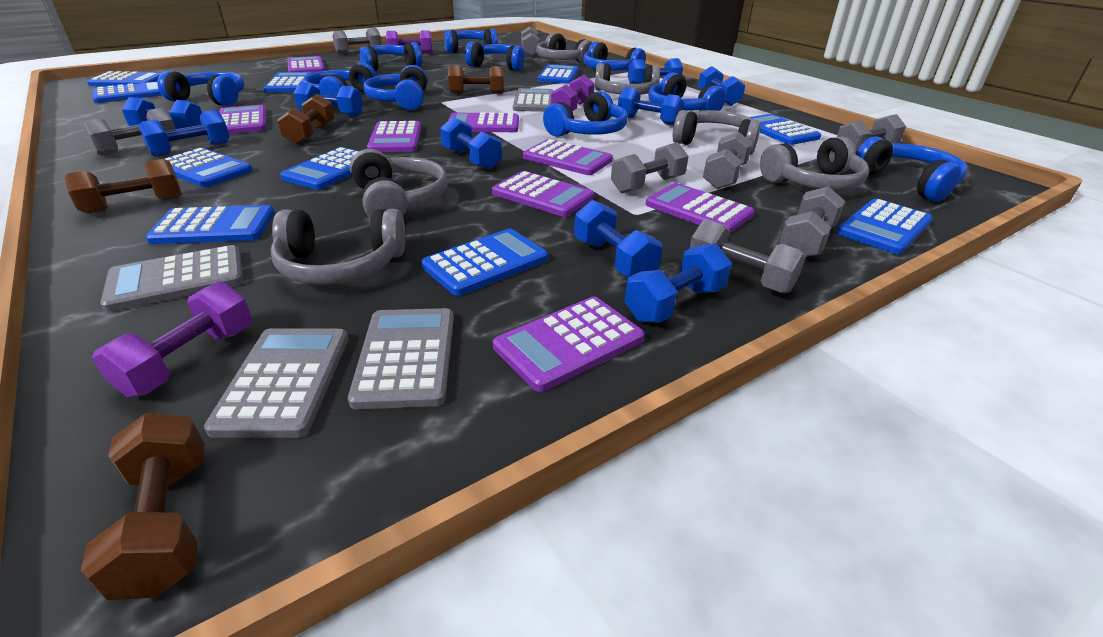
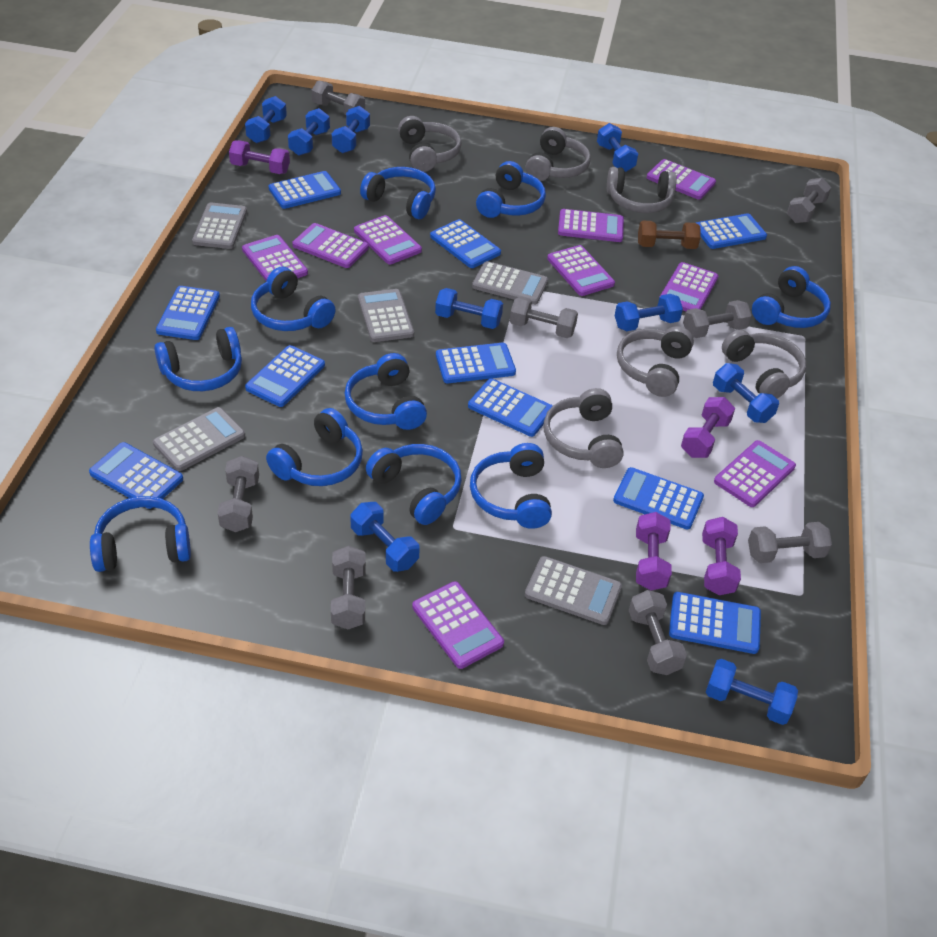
brown dumbbell: 4 -> 1
grey calculator: 4 -> 5
purple calculator: 8 -> 9
purple dumbbell: 3 -> 4

